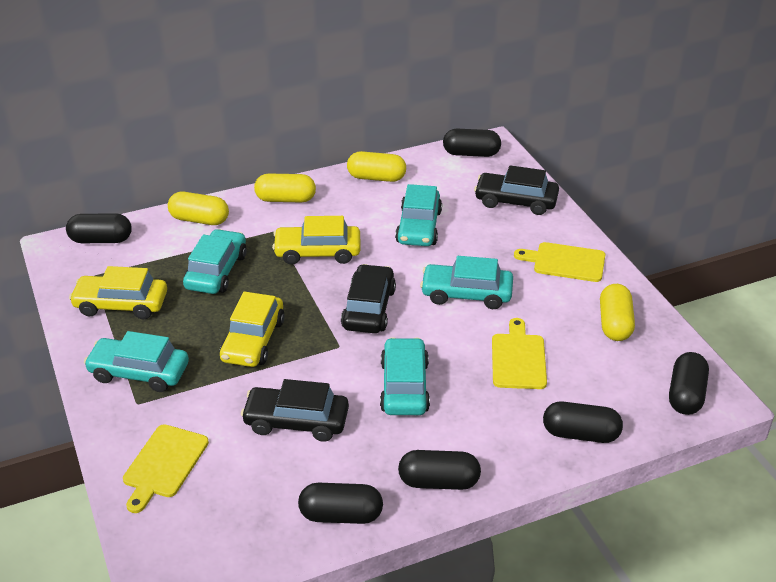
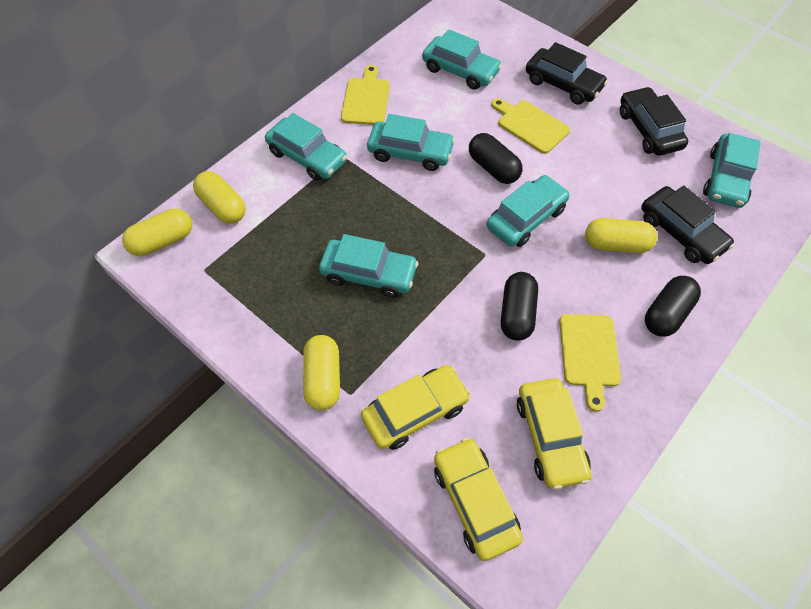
black capsule: 6 -> 3
turquoise car: 5 -> 6

